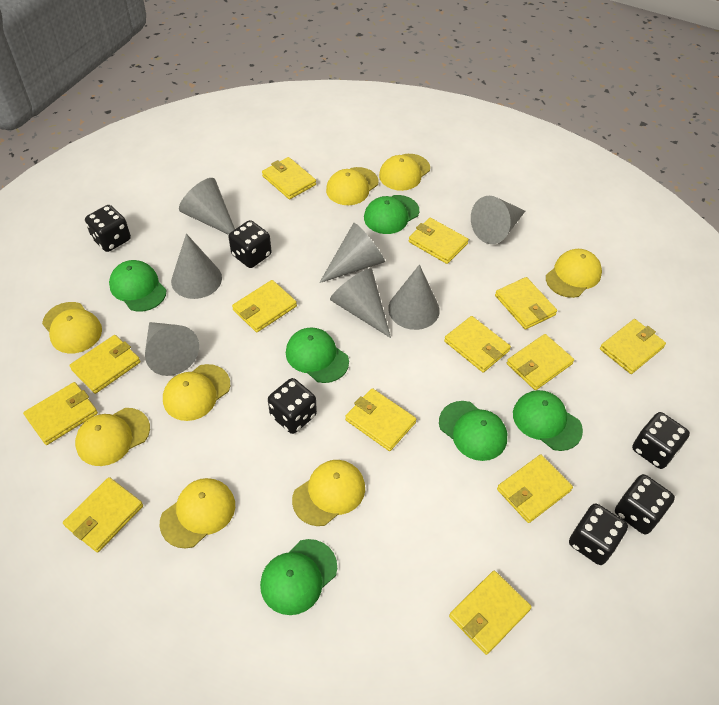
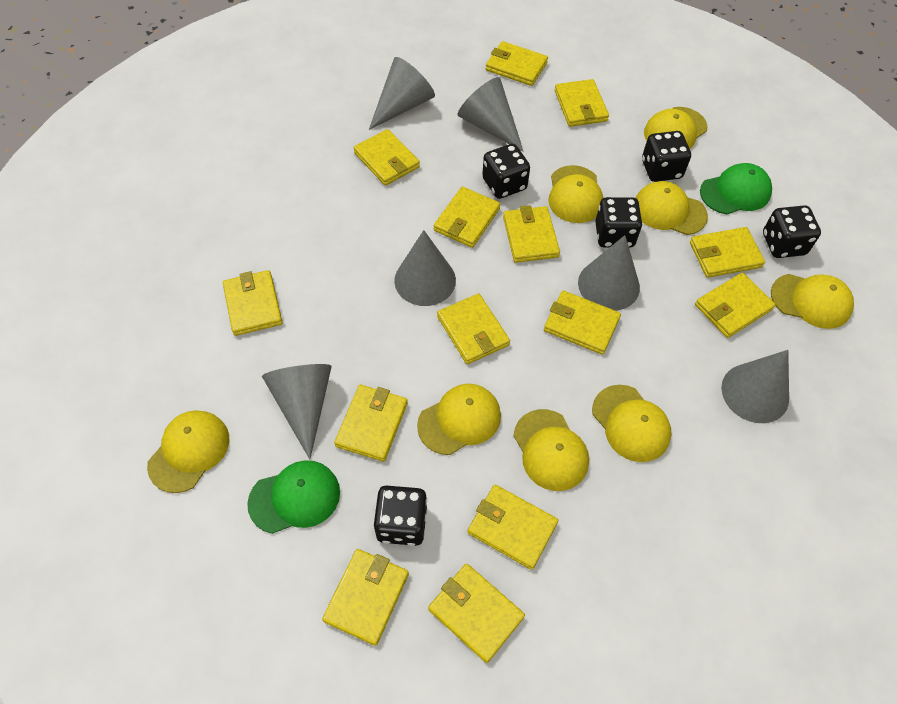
black dice: 6 -> 5
green cap: 6 -> 2
grey cone: 7 -> 6
yellow wallet: 13 -> 14

